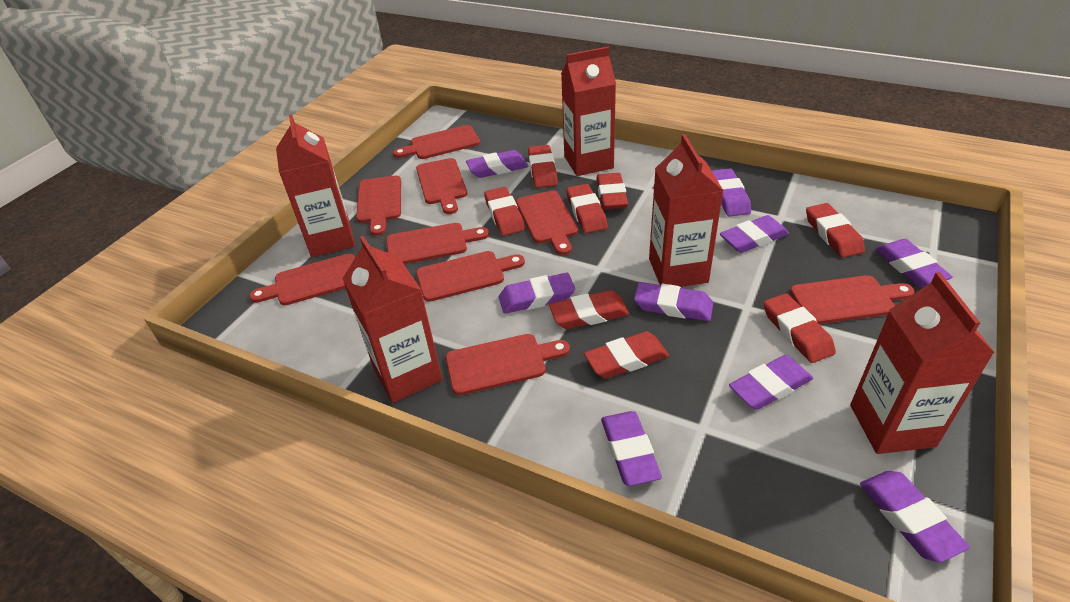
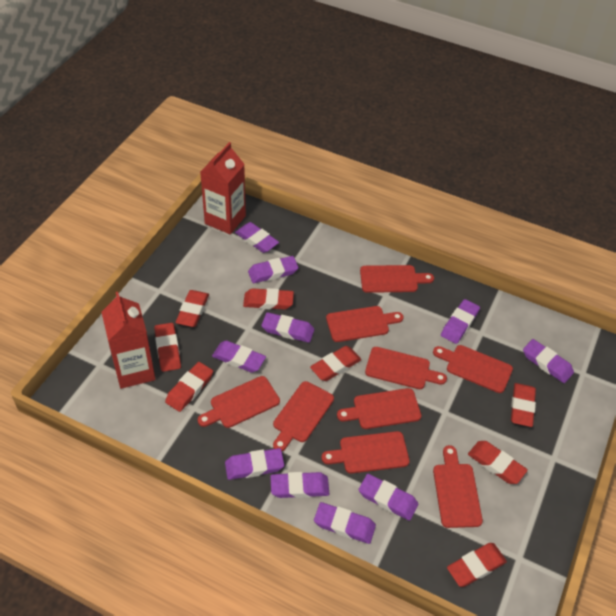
purple eraser: 9 -> 10
red carton: 5 -> 2

